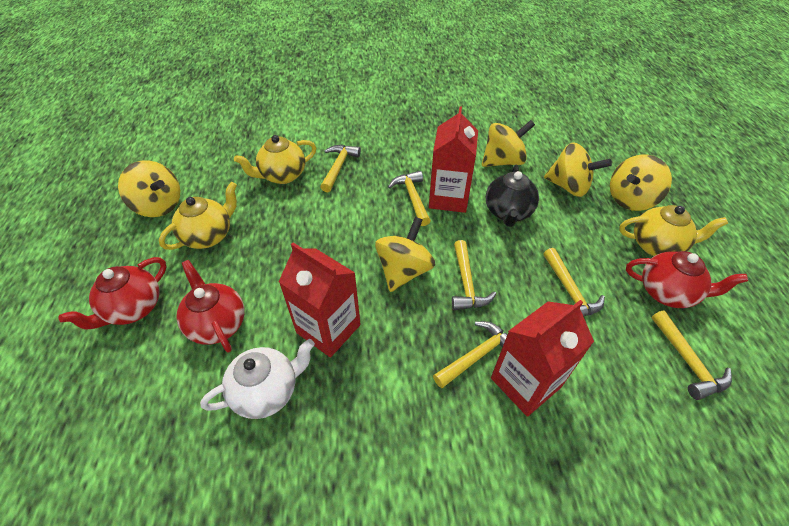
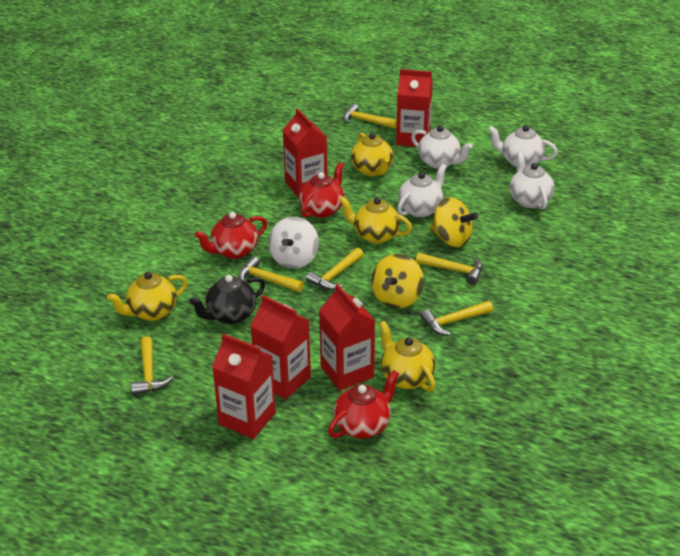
red carton: 3 -> 5
white spinning top: 0 -> 1
white teapot: 1 -> 4
yellow spinning top: 5 -> 2
yellow teapot: 3 -> 4

